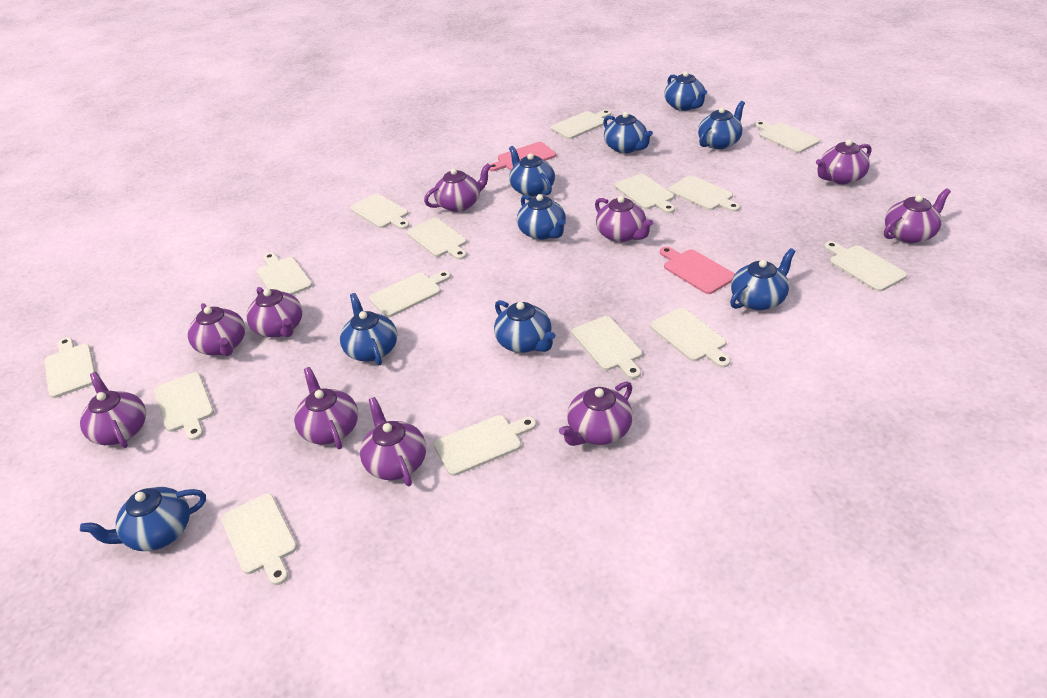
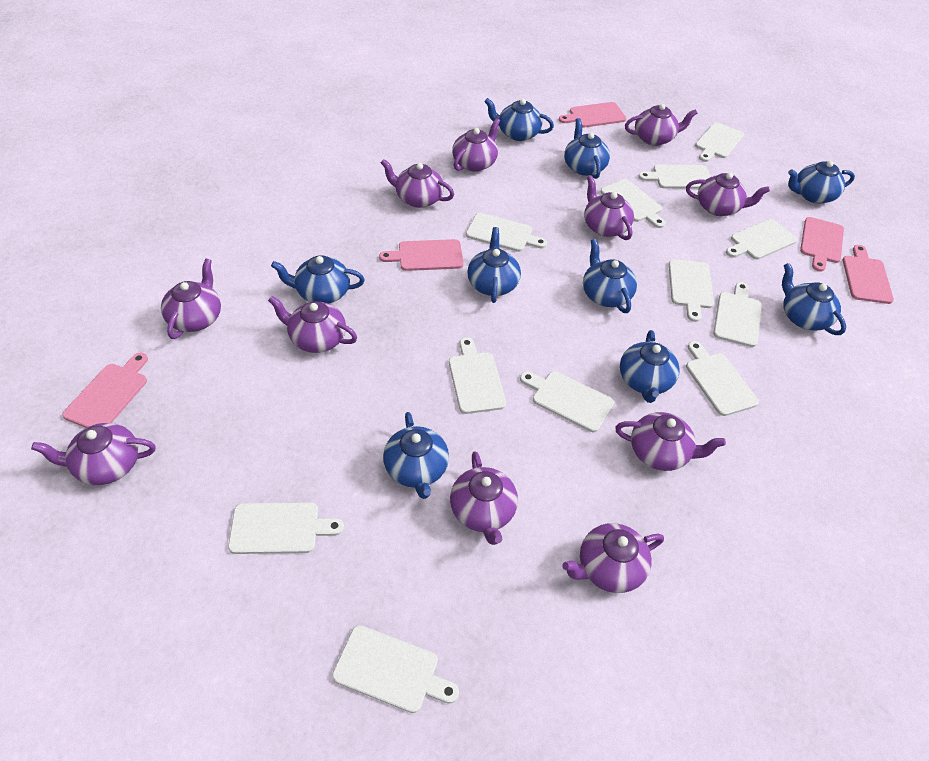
pink cutting board: 2 -> 5
purple teapot: 10 -> 11
white cutting board: 15 -> 12

